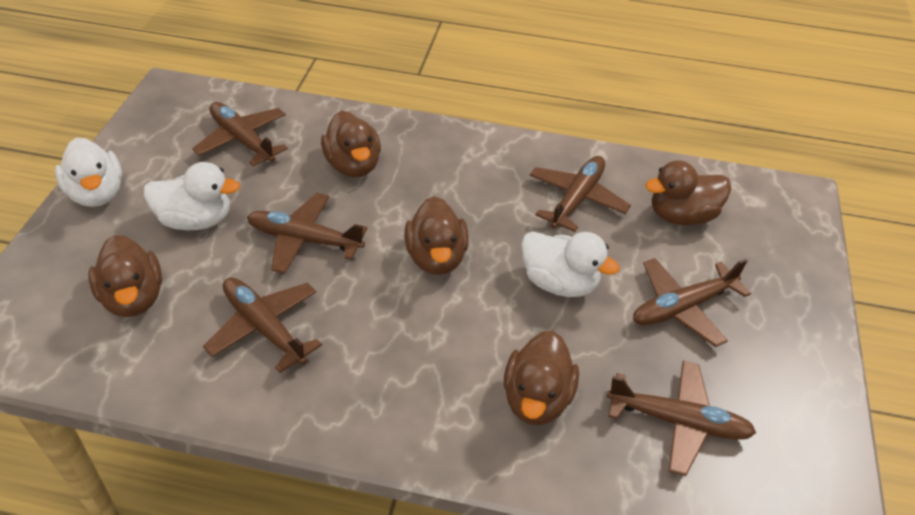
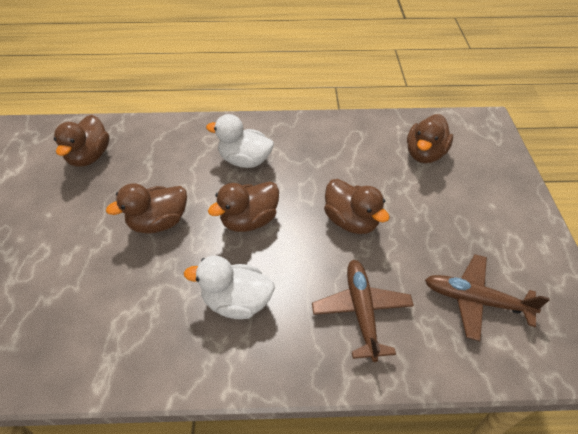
brown plane: 6 -> 2
white duck: 3 -> 2

